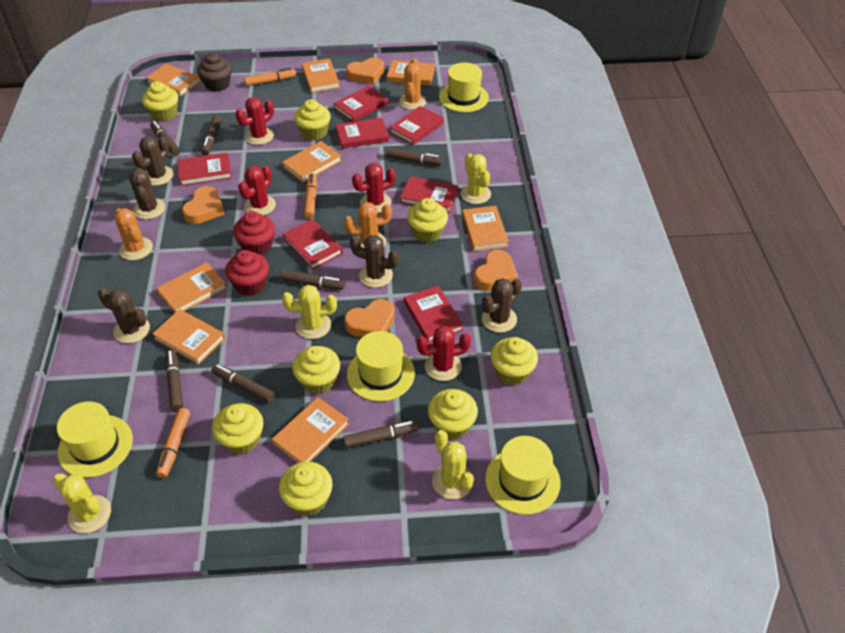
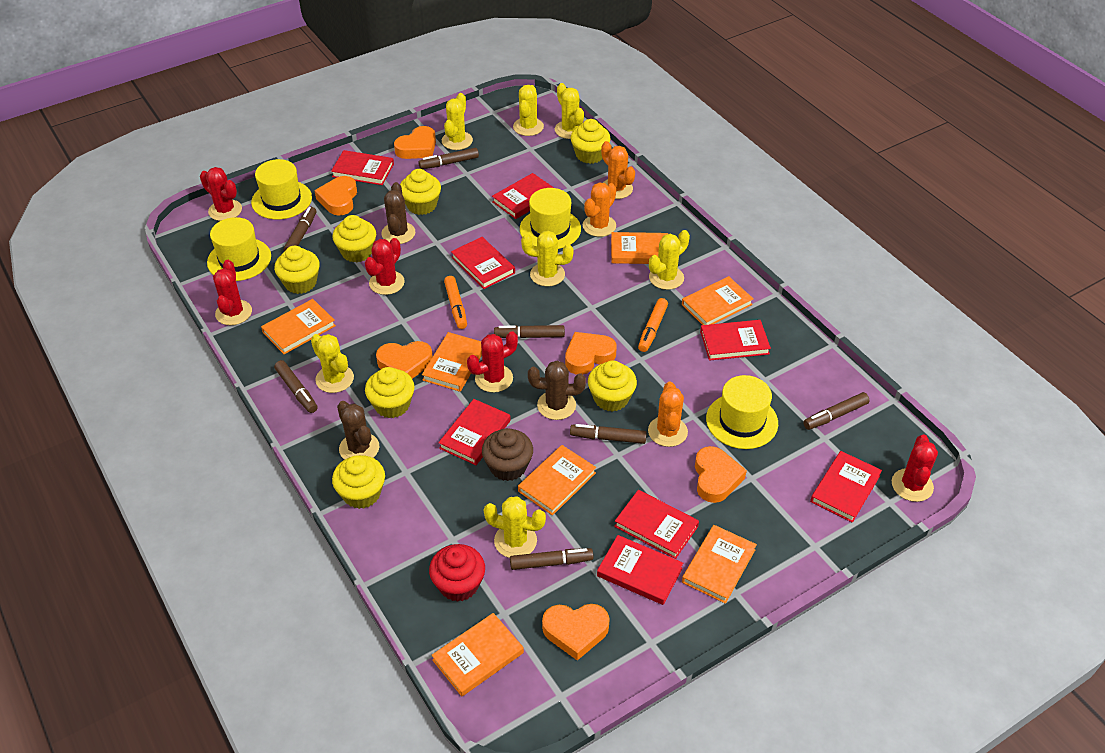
brown cactus: 5 -> 3
orange book: 8 -> 7
orange heart: 4 -> 6
orange marker: 3 -> 2
red book: 7 -> 8
red cactus: 4 -> 5
red cupcake: 2 -> 1
yellow cactus: 4 -> 7
yellow cupcake: 8 -> 7

